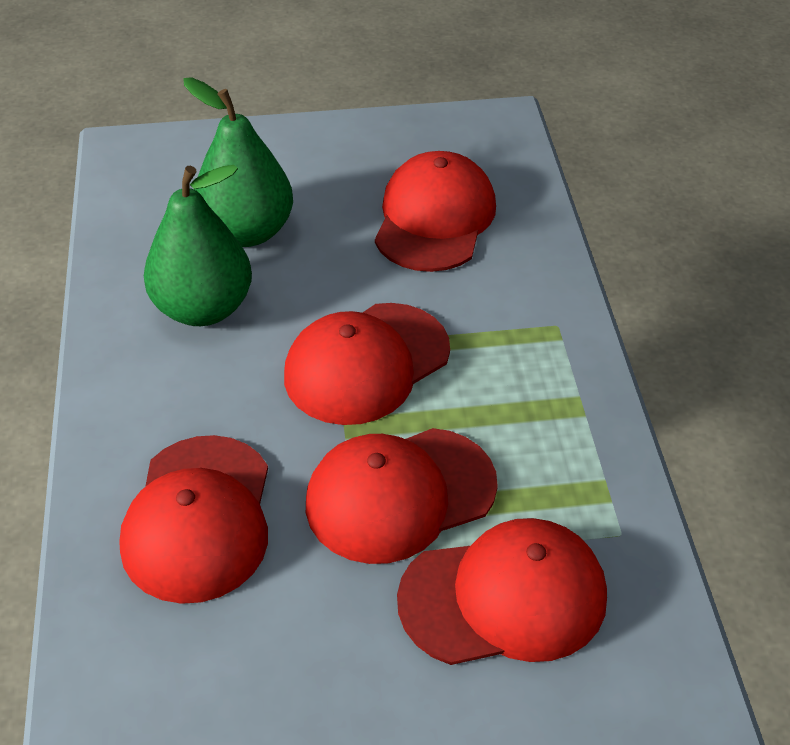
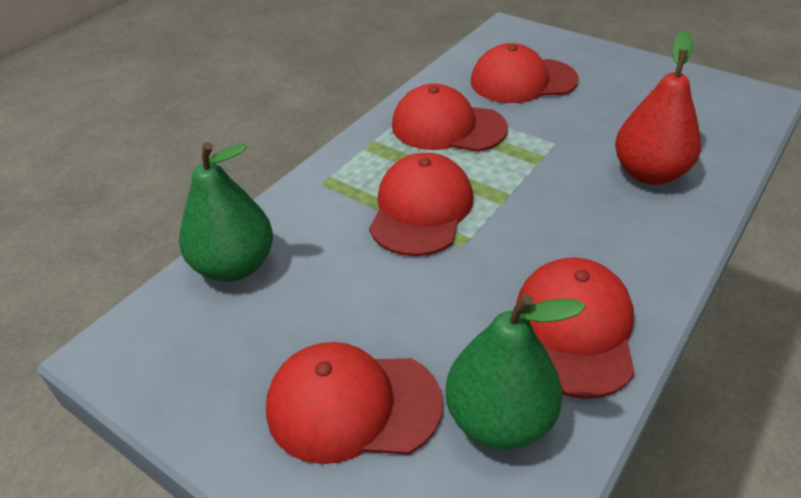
red pear: 0 -> 1

